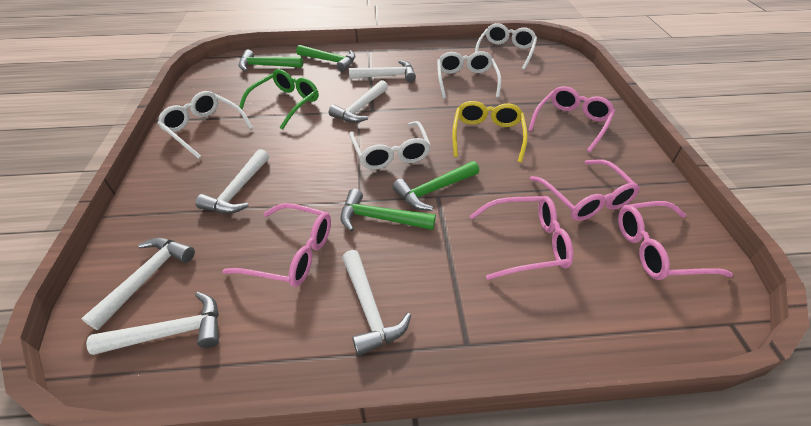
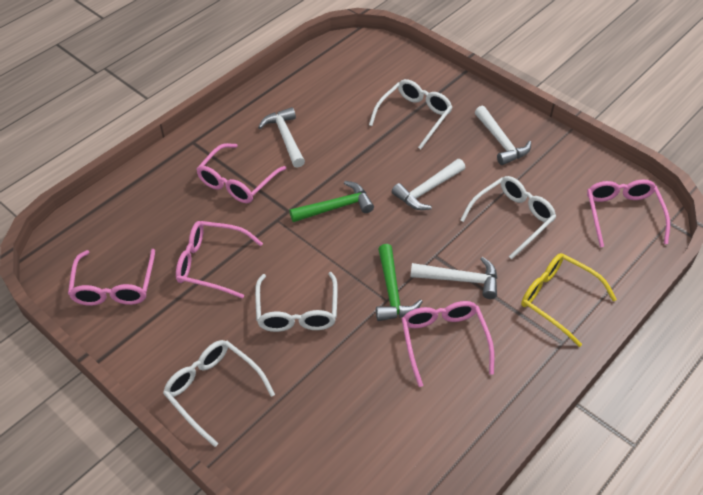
green glasses: 1 -> 0
green hammer: 4 -> 2
white hammer: 6 -> 4

